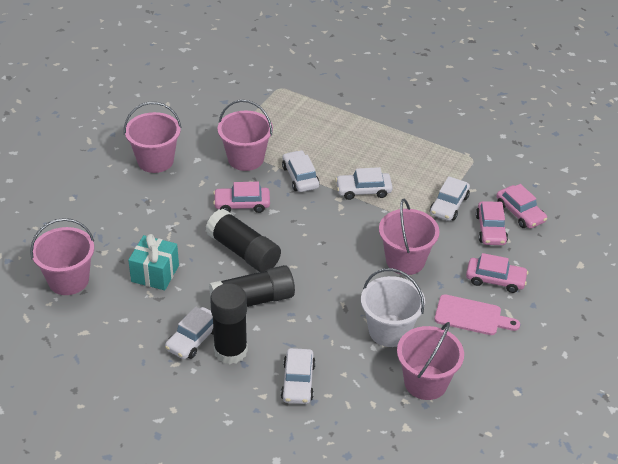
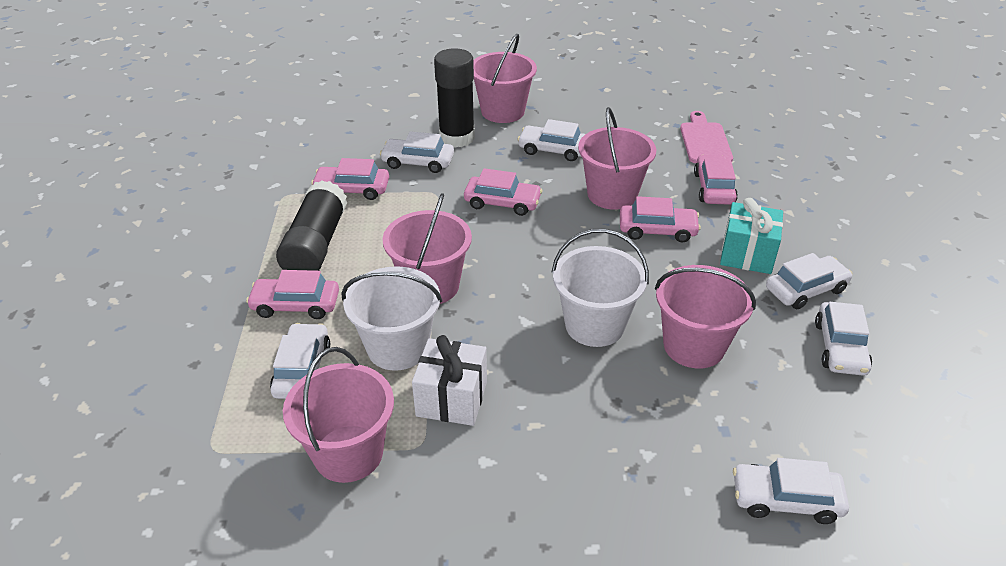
black glue stick: 3 -> 2
pink car: 4 -> 5
white bucket: 1 -> 2
white car: 5 -> 6
white gift: 0 -> 1

